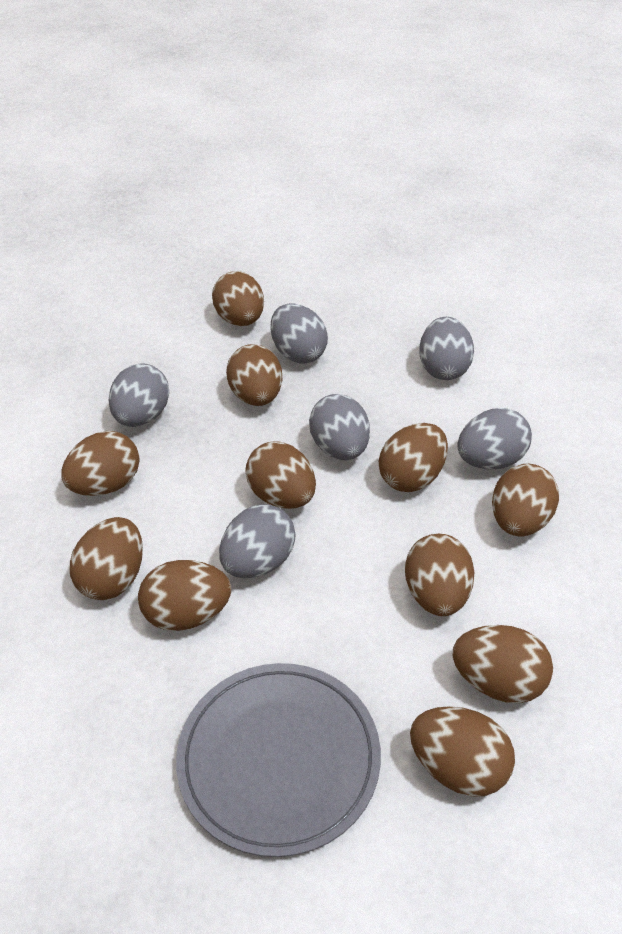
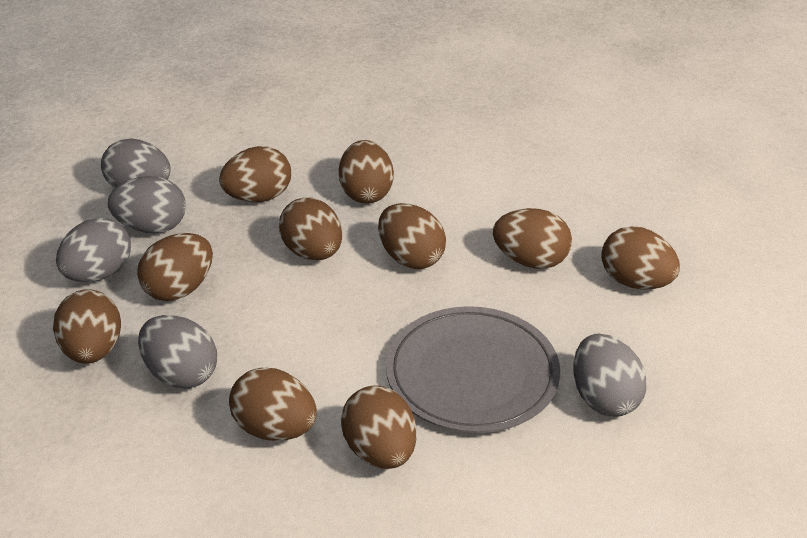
brown egg: 11 -> 10
grey egg: 6 -> 5

